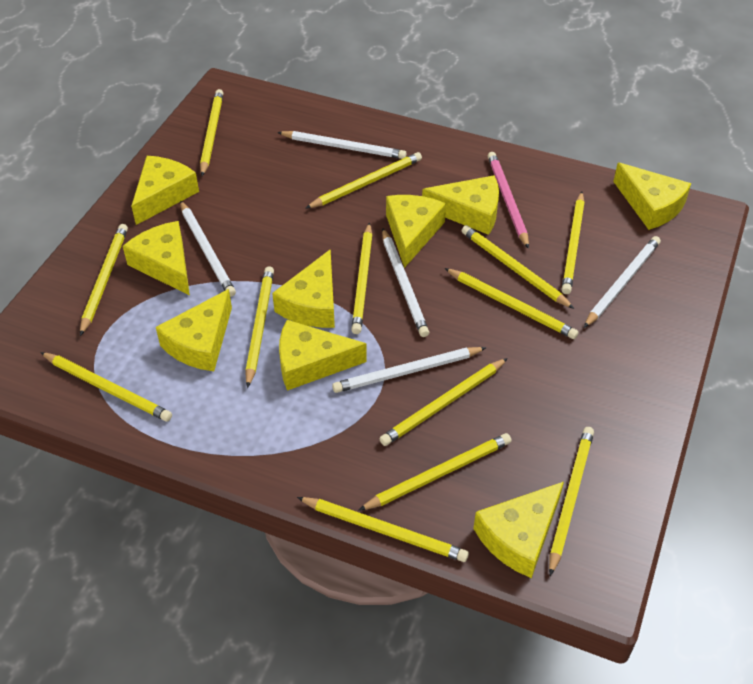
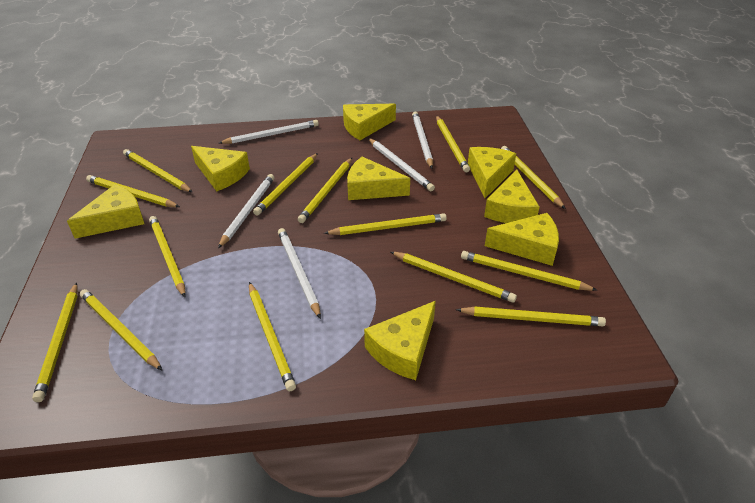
pink pencil: 1 -> 0
yellow cheese: 9 -> 8
yellow pencil: 13 -> 14

